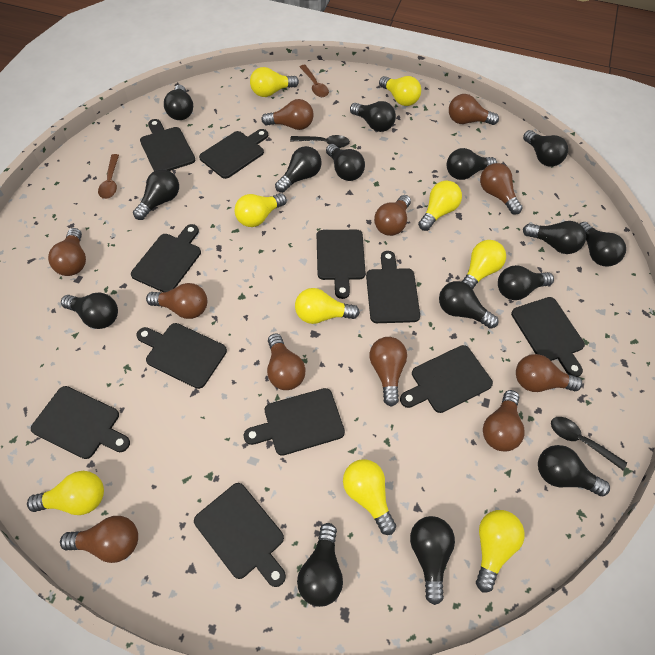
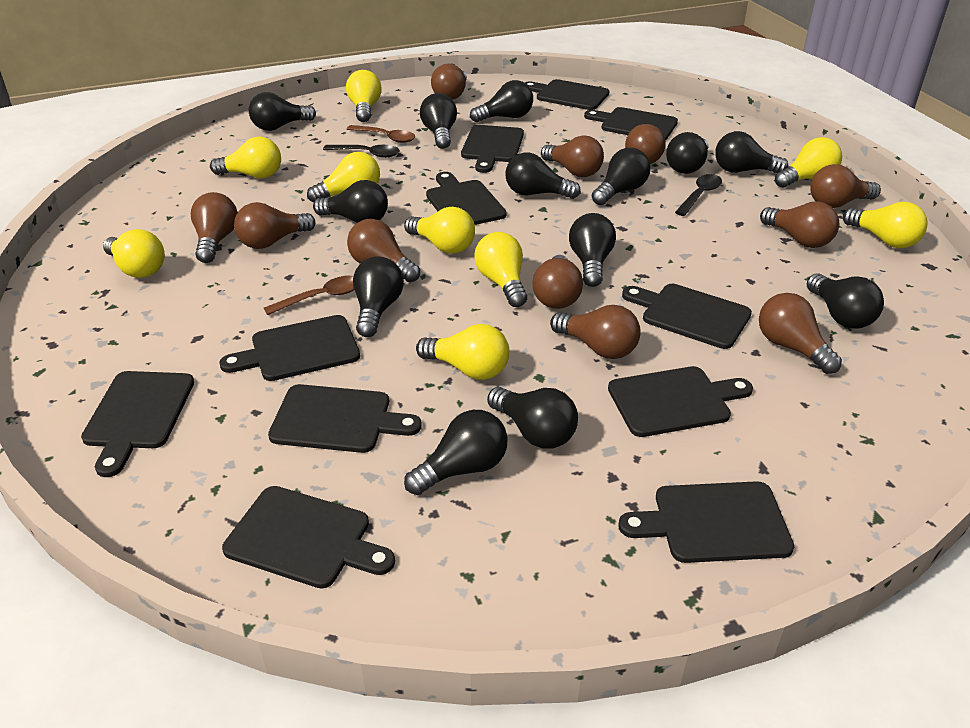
black light bulb: 15 -> 13

